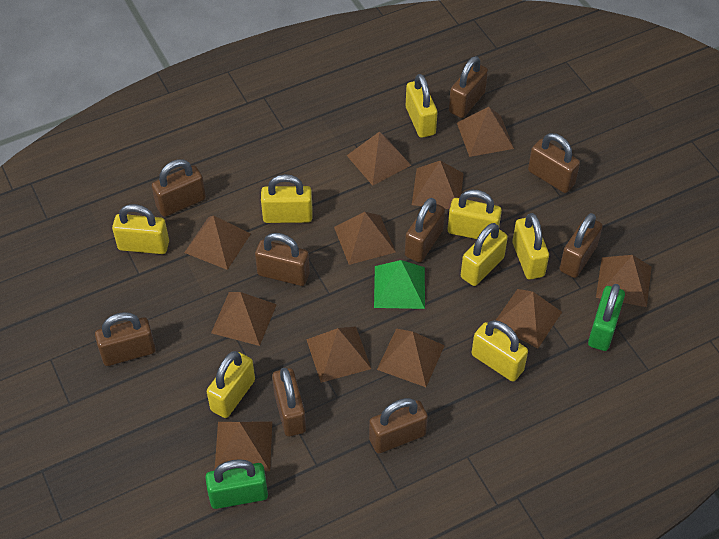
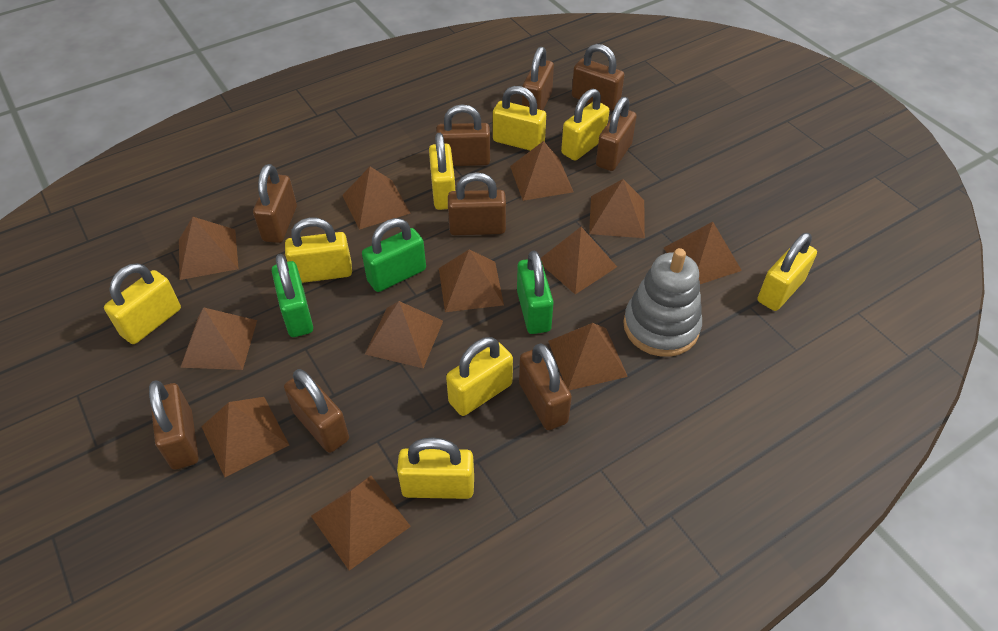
brown pyramid: 11 -> 12
green padlock: 2 -> 3
green pyramid: 1 -> 0
grey stacking toy: 0 -> 1

